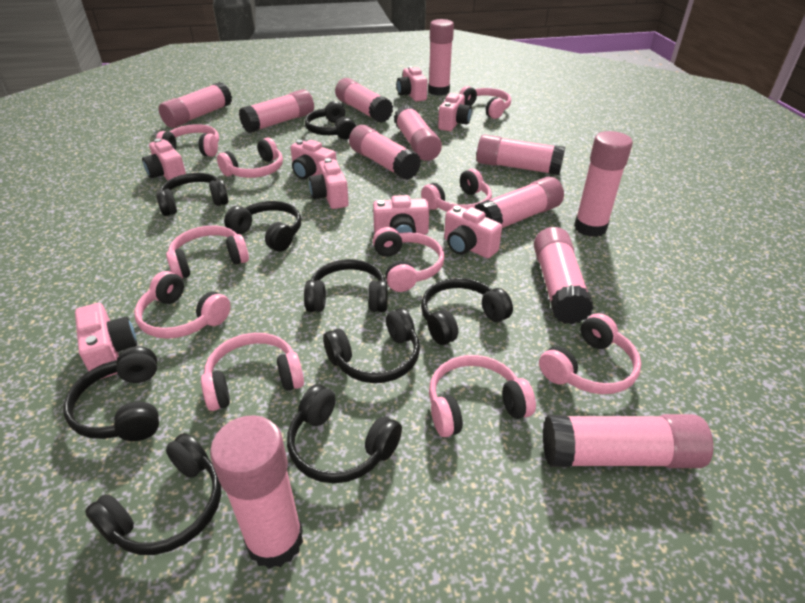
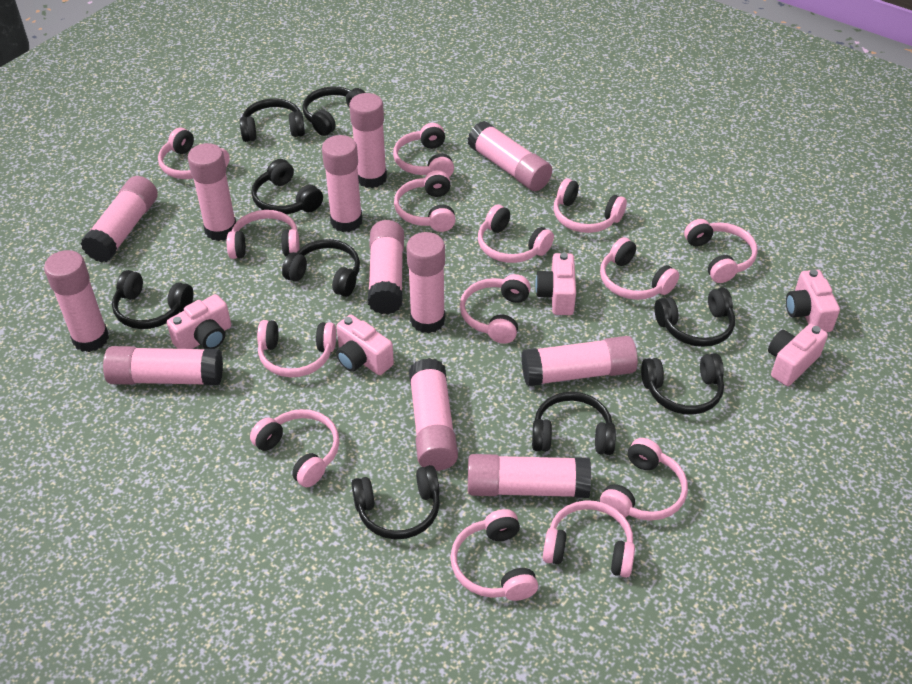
pink camera: 8 -> 5
pink headphones: 10 -> 14

